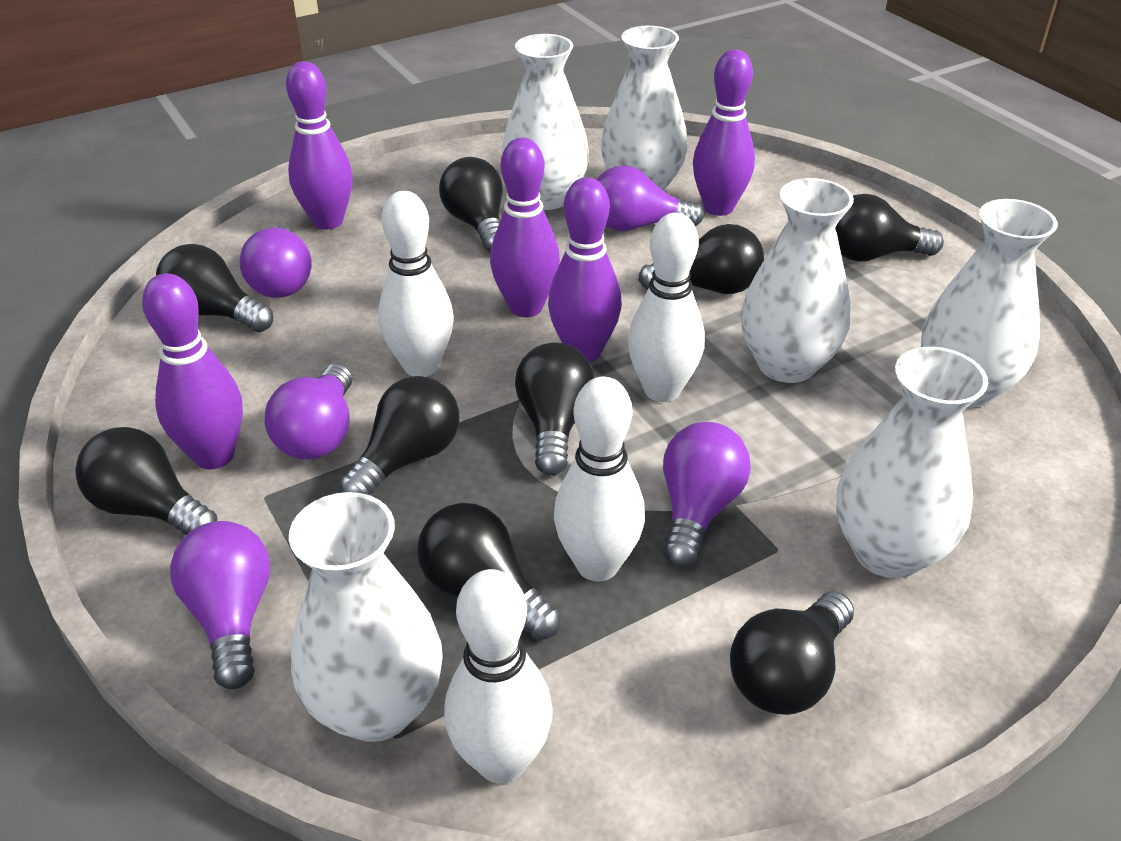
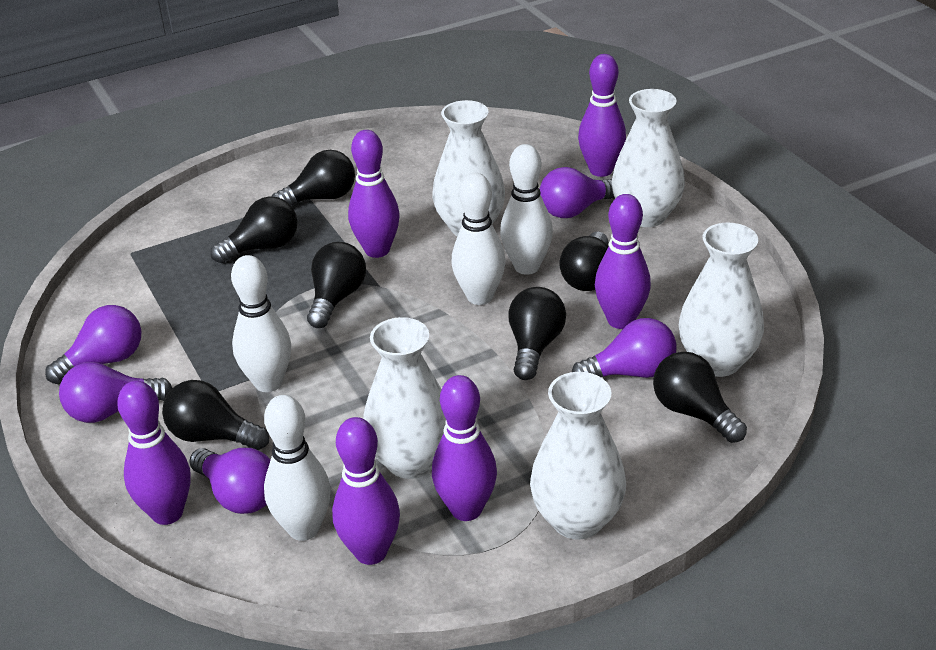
black light bulb: 9 -> 7
purple bowling pin: 5 -> 6
white vase: 6 -> 5

